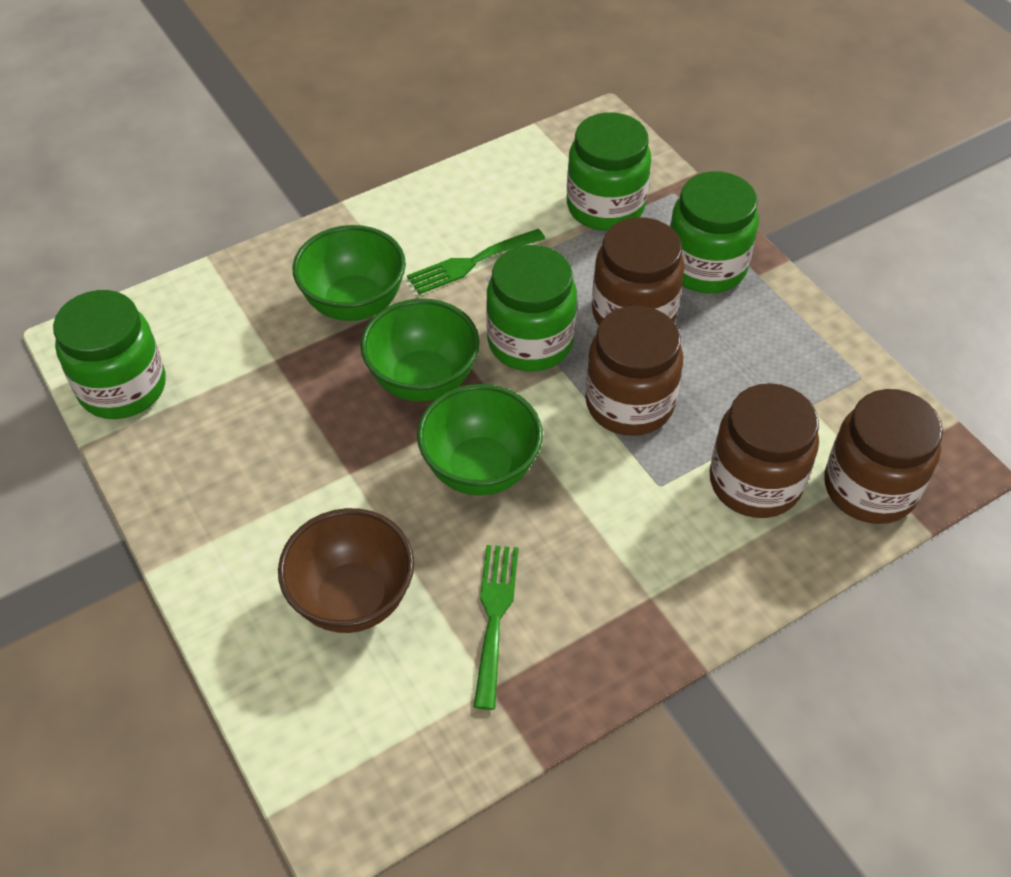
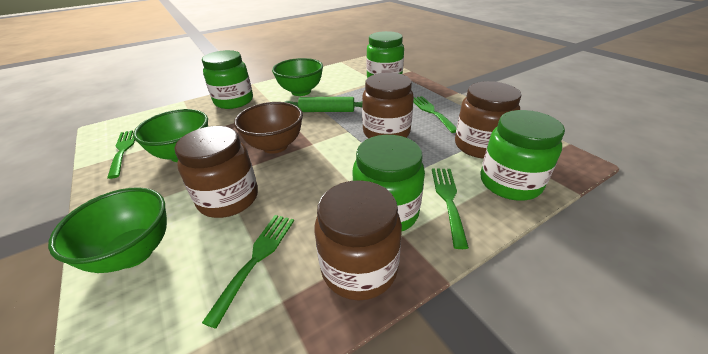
green fork: 2 -> 4
green rolling pin: 0 -> 1

